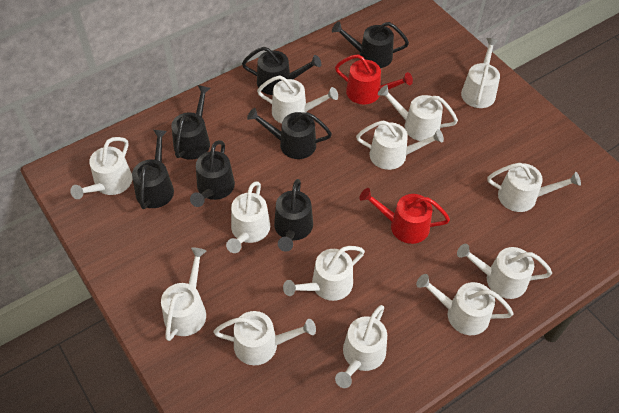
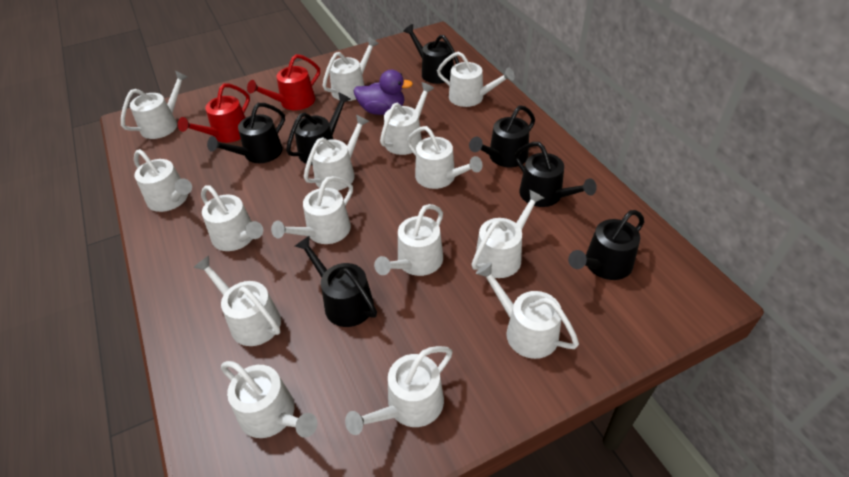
purple duck: 0 -> 1
white watering can: 13 -> 15

